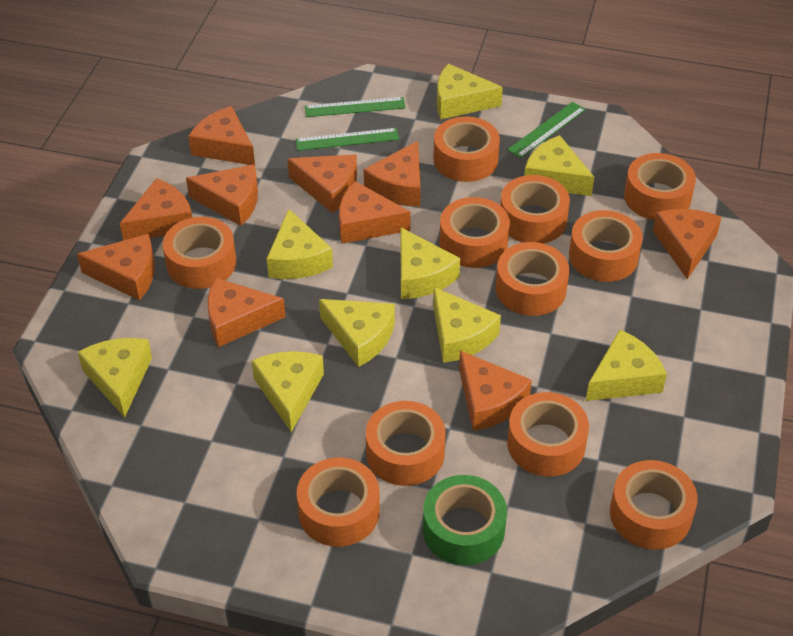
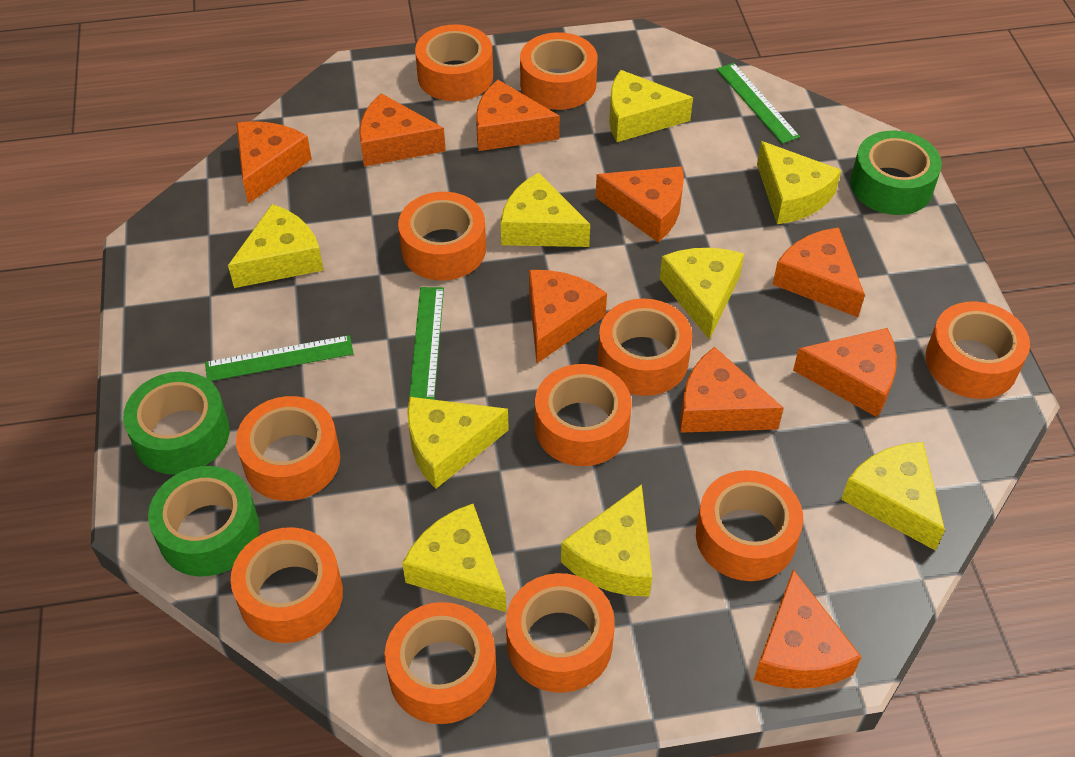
green tape: 1 -> 3
orange cheese: 10 -> 9

